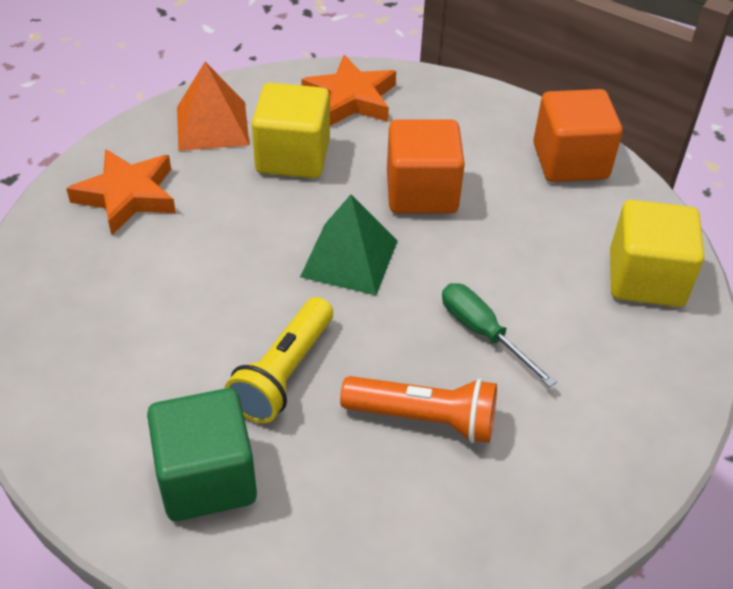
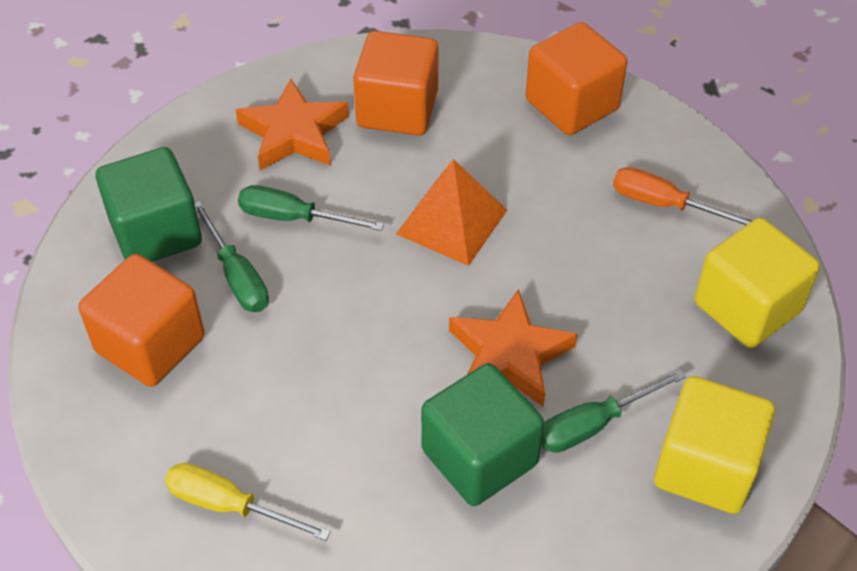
green cube: 1 -> 2
green pyramid: 1 -> 0
green screwdriver: 1 -> 3
orange cube: 2 -> 3
orange flashlight: 1 -> 0
orange screwdriver: 0 -> 1
yellow flashlight: 1 -> 0
yellow screwdriver: 0 -> 1

